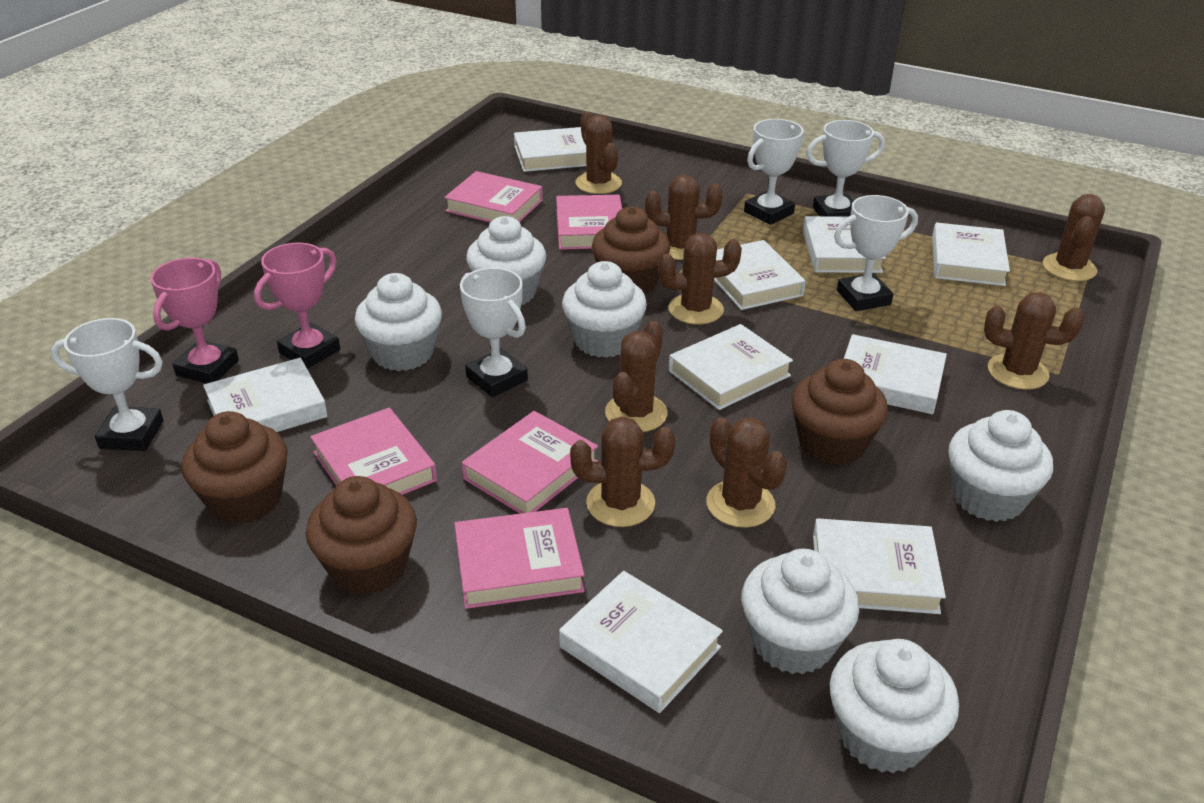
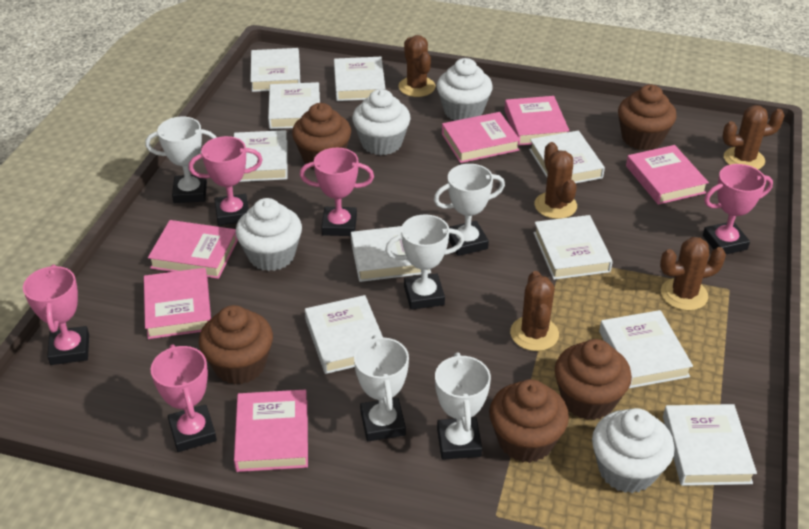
brown cactus: 8 -> 5
brown cupcake: 4 -> 5
pink book: 5 -> 6
pink trophy: 2 -> 5
white book: 9 -> 10
white cupcake: 6 -> 4

